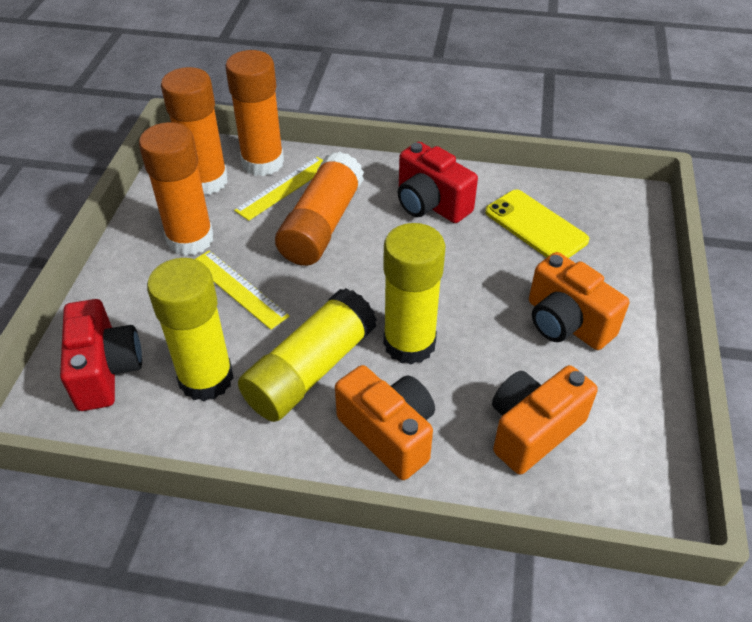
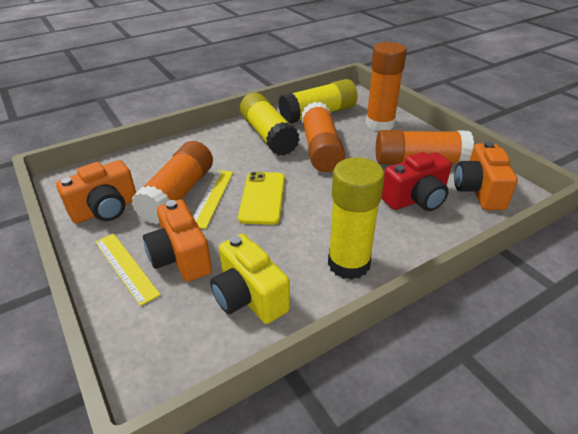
red camera: 2 -> 1
yellow camera: 0 -> 1

